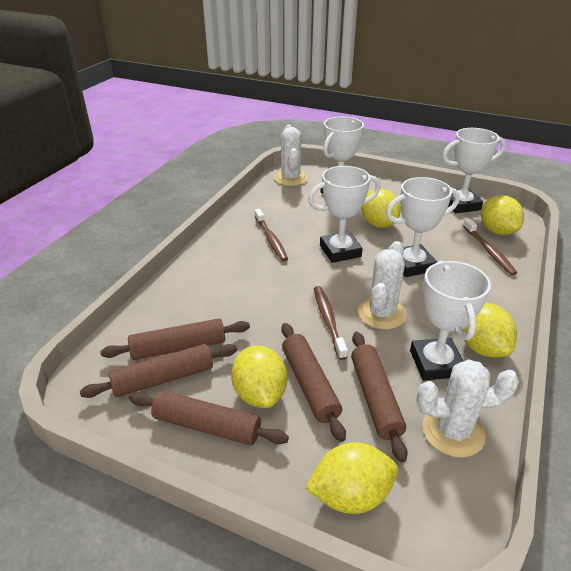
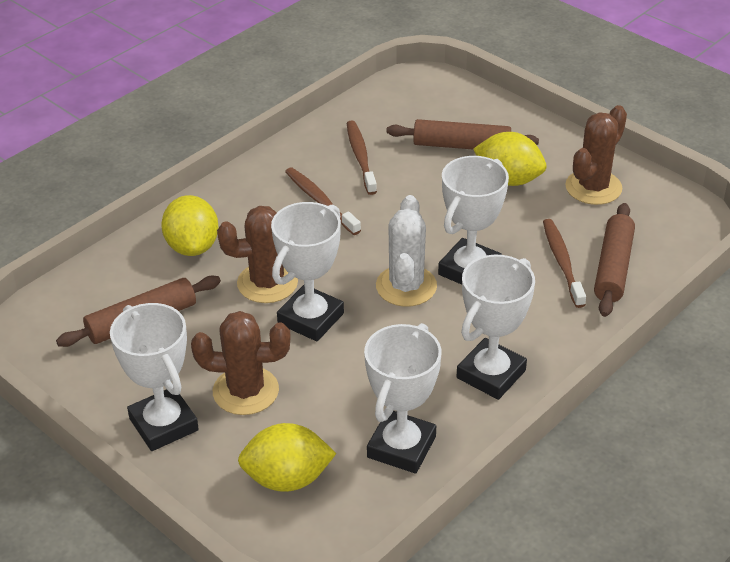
brown cactus: 0 -> 3
brown rolling pin: 5 -> 3
white cactus: 3 -> 1
yellow lemon: 5 -> 3

